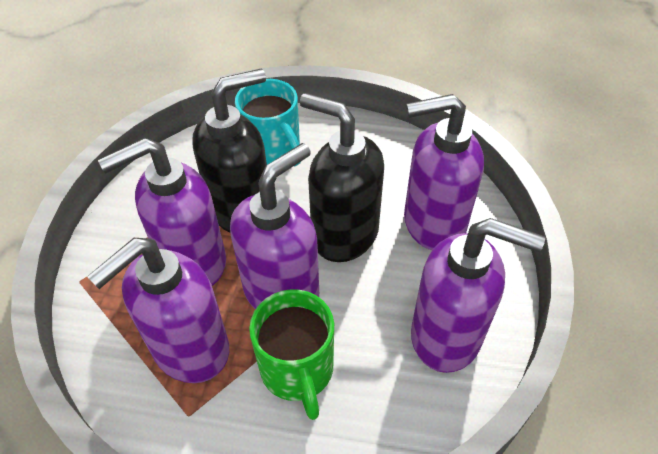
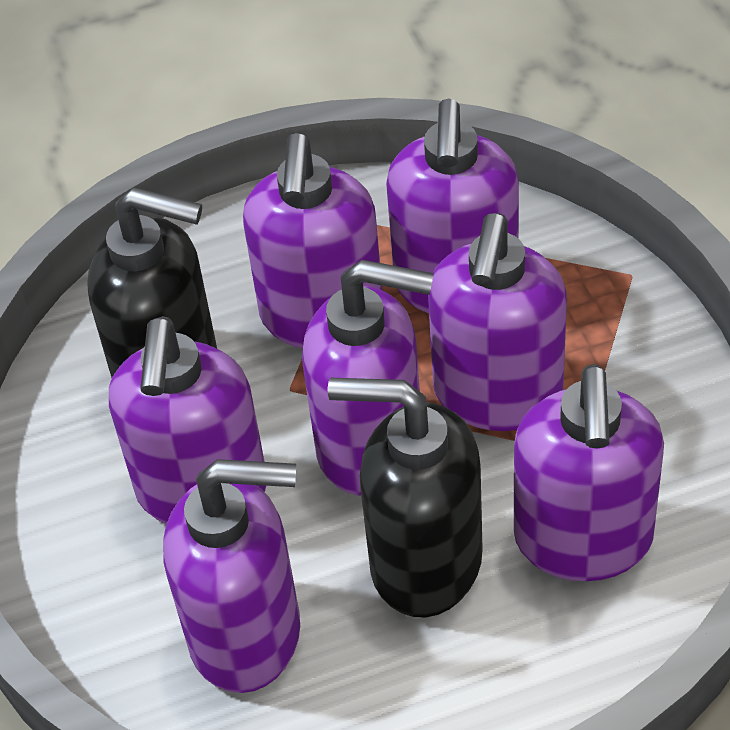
green mug: 1 -> 0
purple soap dispenser: 5 -> 7
turquoise mug: 1 -> 0

